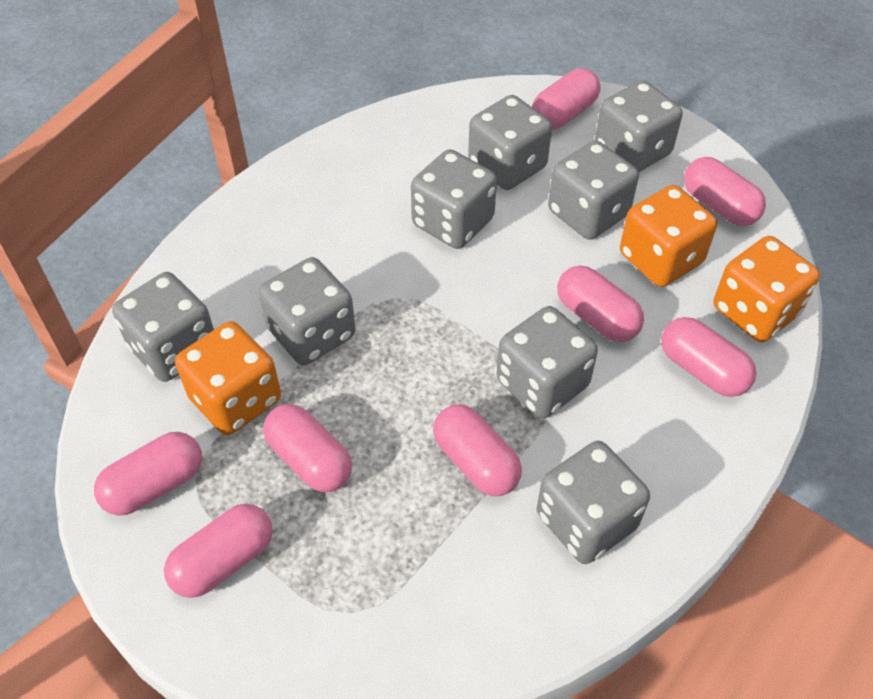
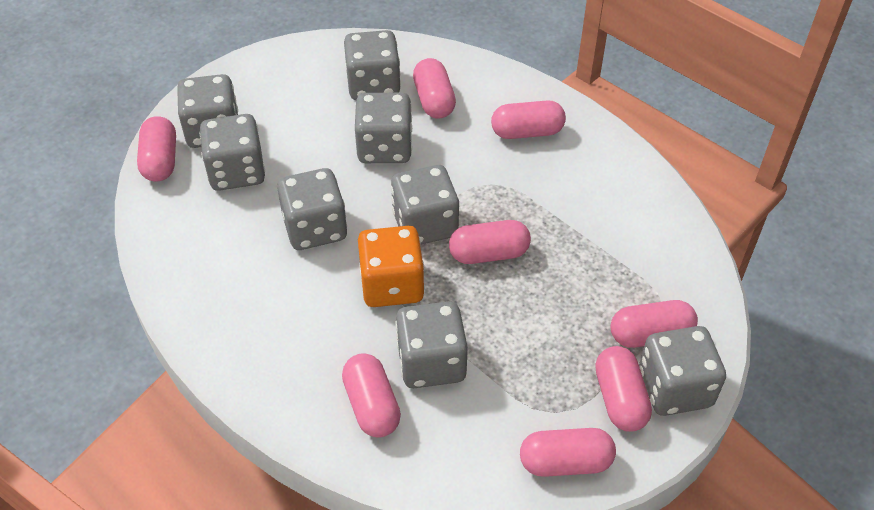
orange dice: 3 -> 1

